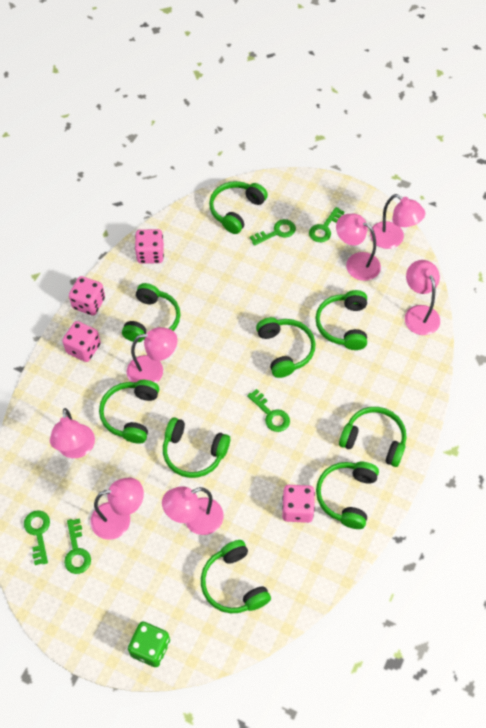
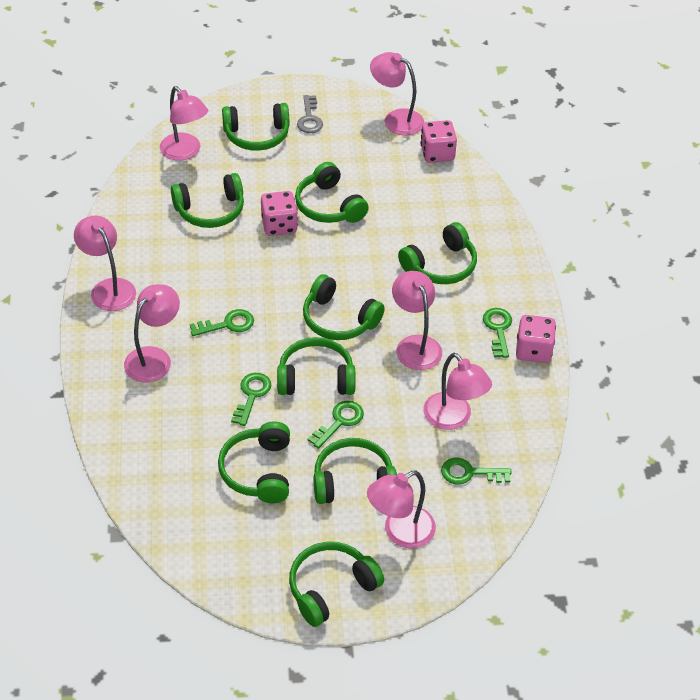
green dice: 1 -> 0
grey key: 0 -> 1
pink dice: 4 -> 3

